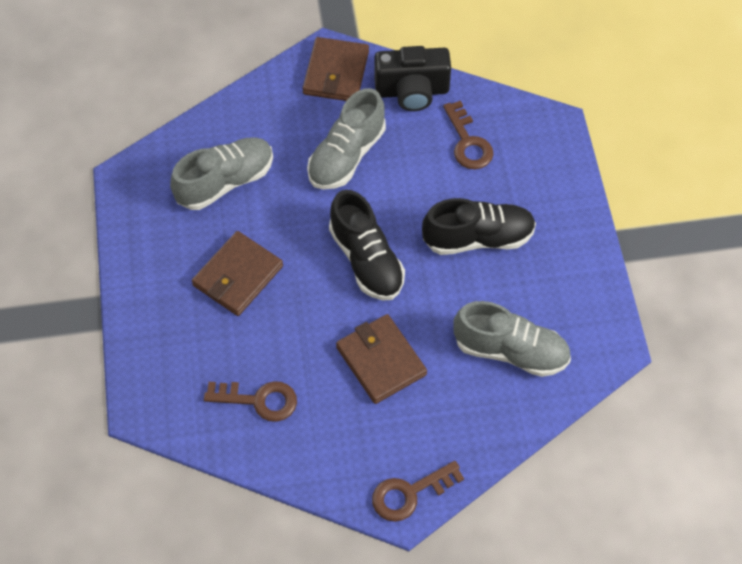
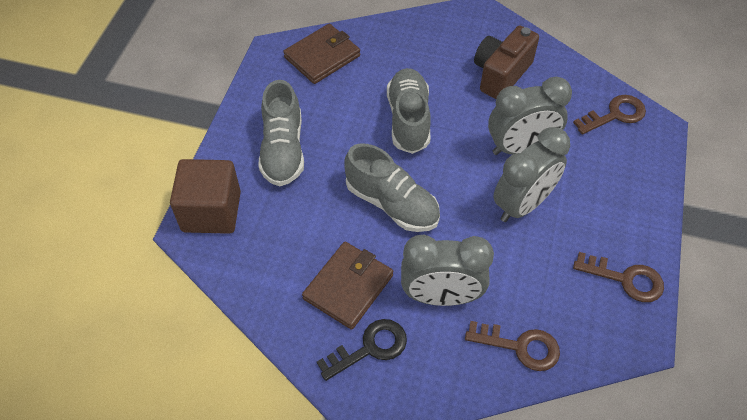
black camera: 1 -> 0
black key: 0 -> 1
black shoe: 2 -> 0
brown camera: 0 -> 1
brown cube: 0 -> 1
brown wallet: 3 -> 2
grey clock: 0 -> 3

